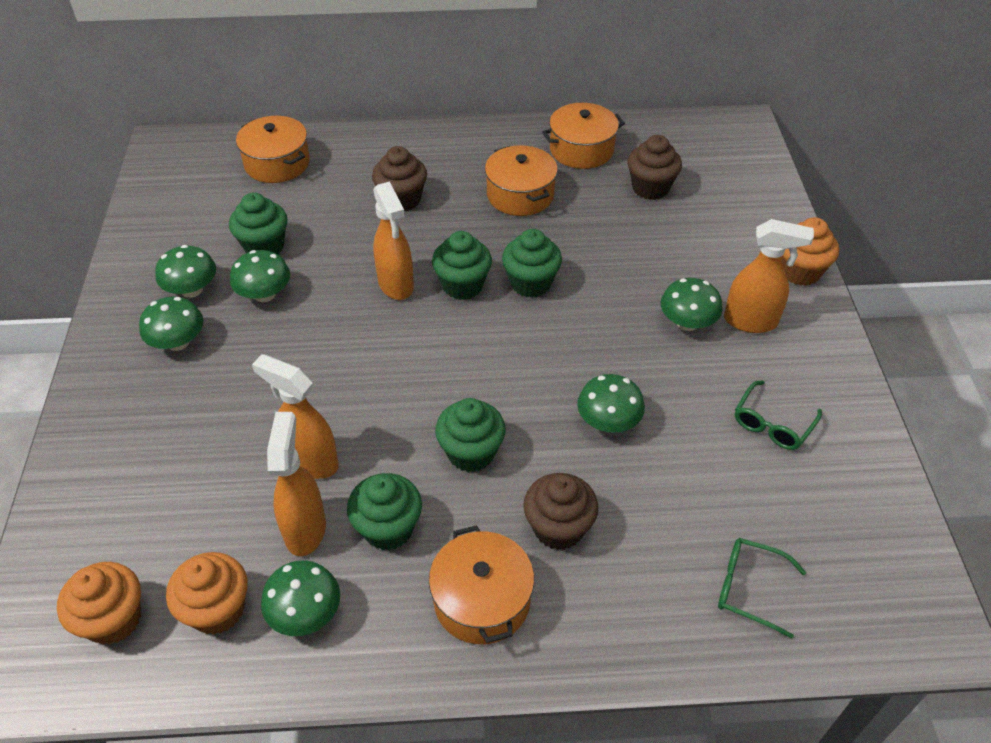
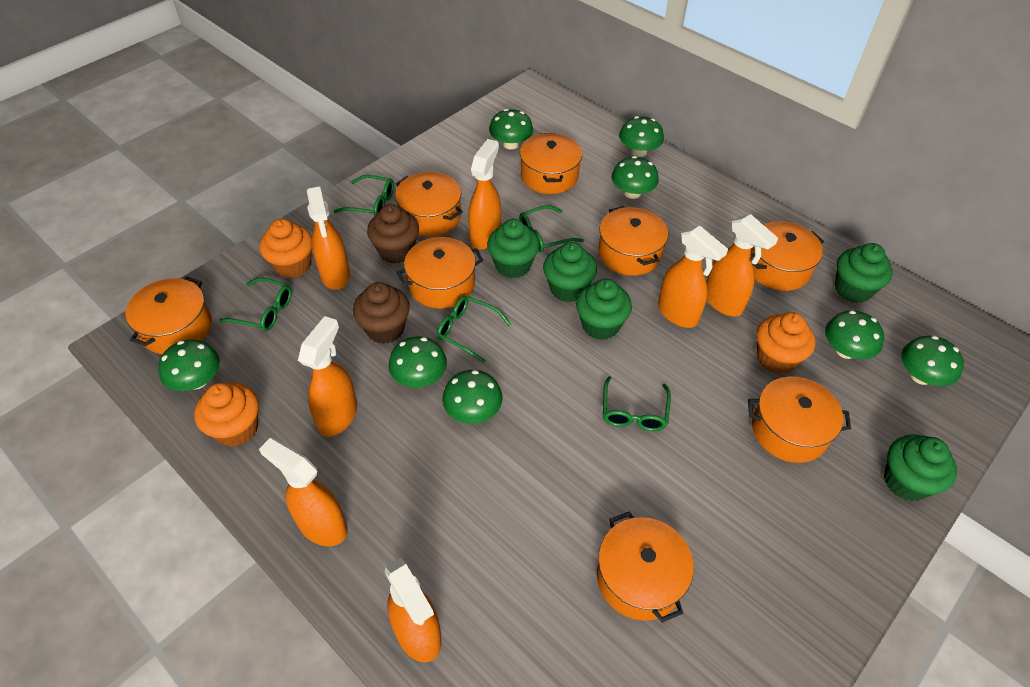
brown cupcake: 3 -> 2
green glasses: 2 -> 5
green mushroom: 6 -> 8
orange pot: 4 -> 8
orange spray bottle: 4 -> 7

